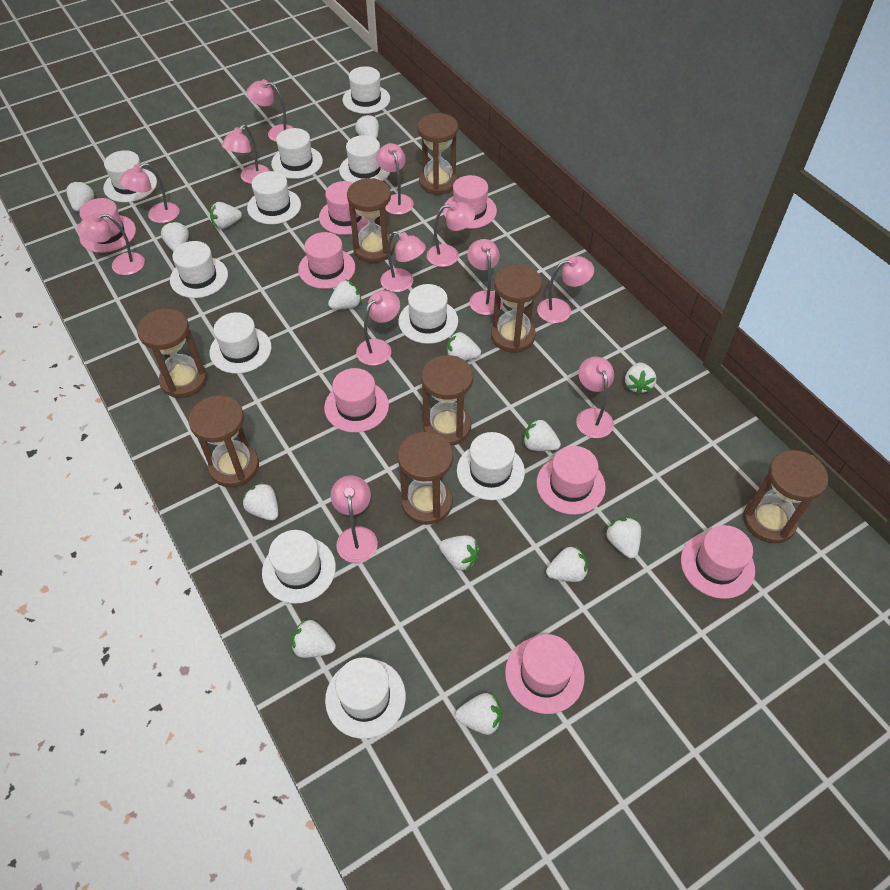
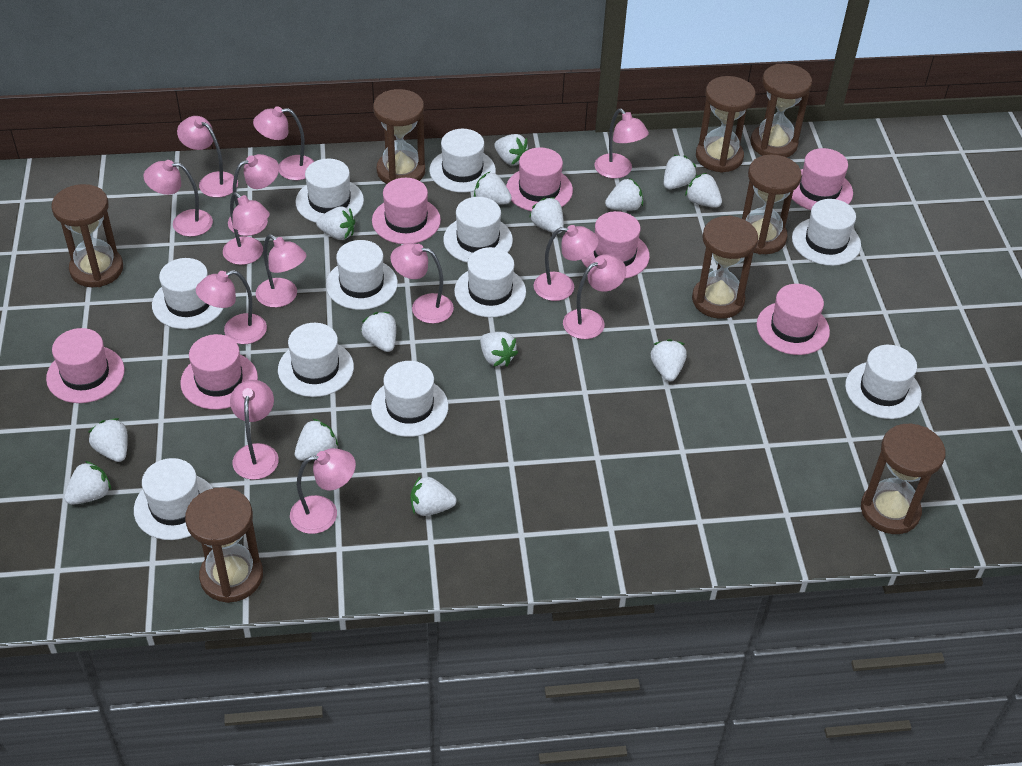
pink hat: 8 -> 7
pink lamp: 12 -> 13

